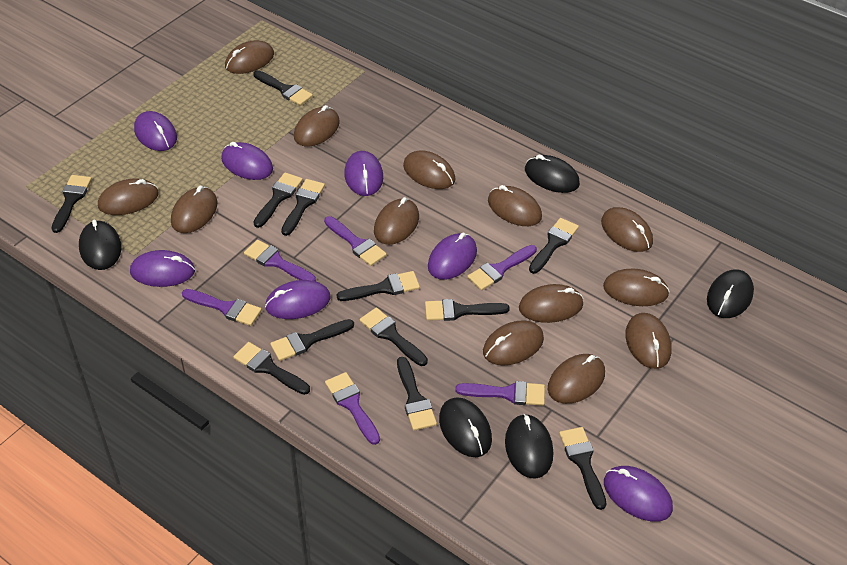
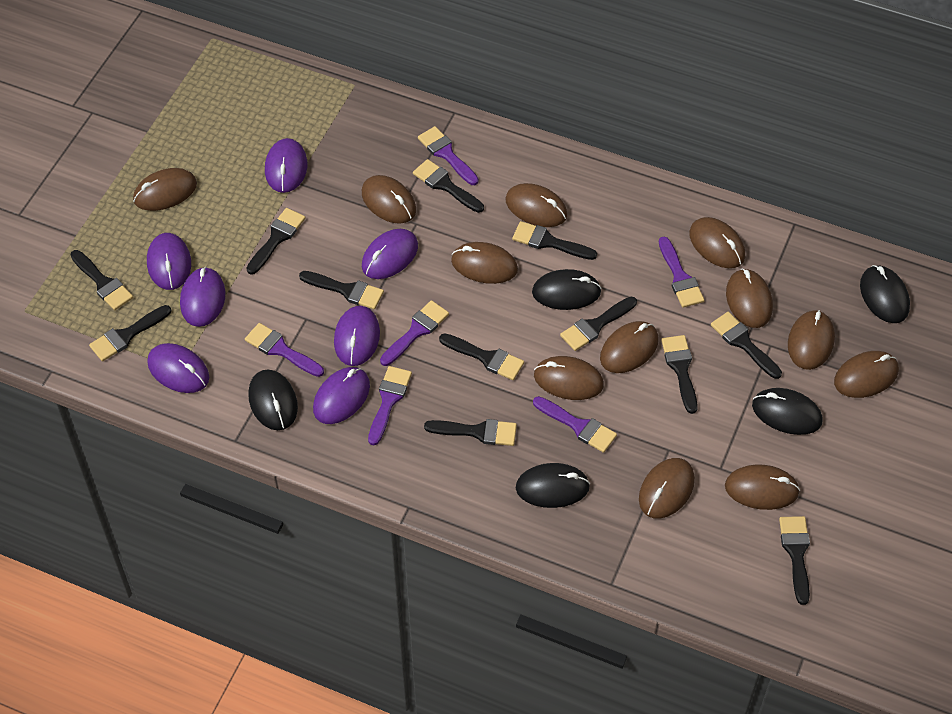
brown mouse: 13 -> 12

